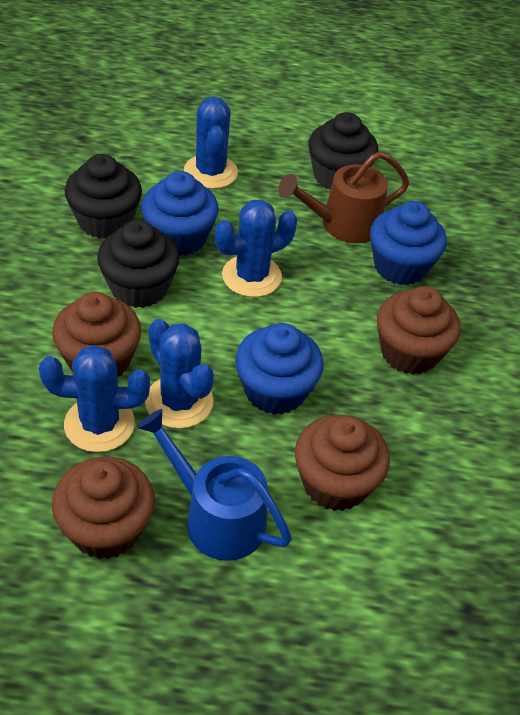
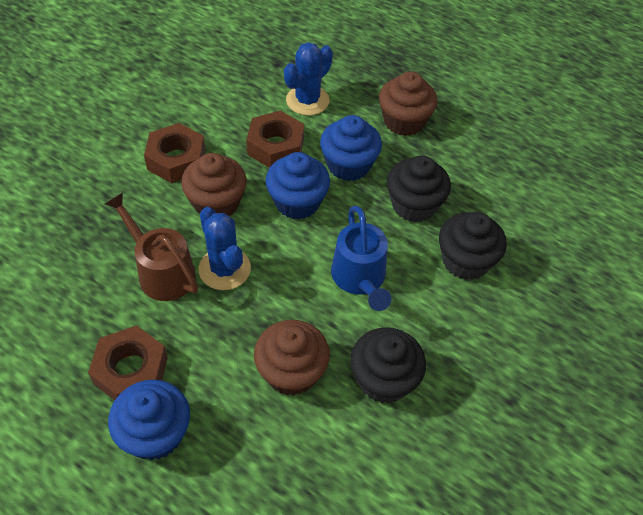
blue cactus: 4 -> 2
brown cupcake: 4 -> 3
brown nut: 0 -> 3

